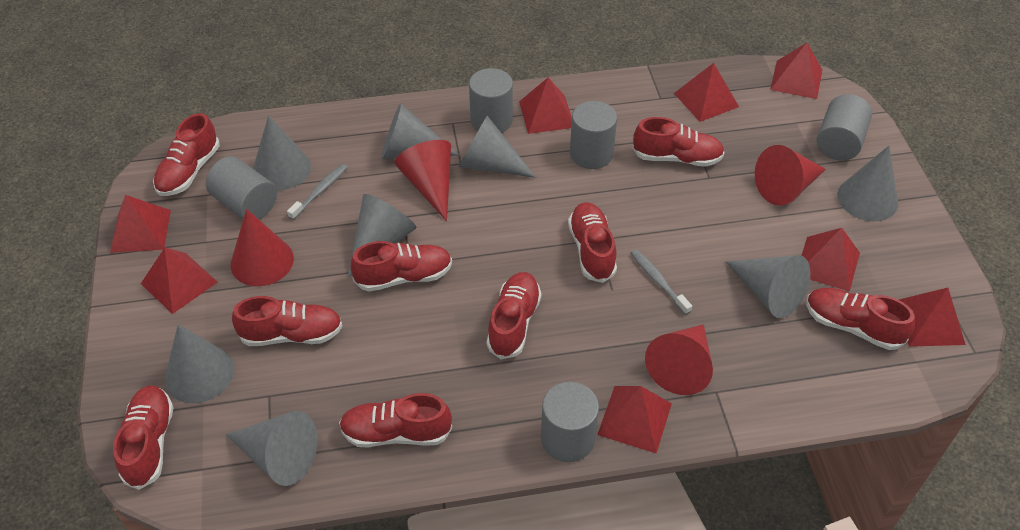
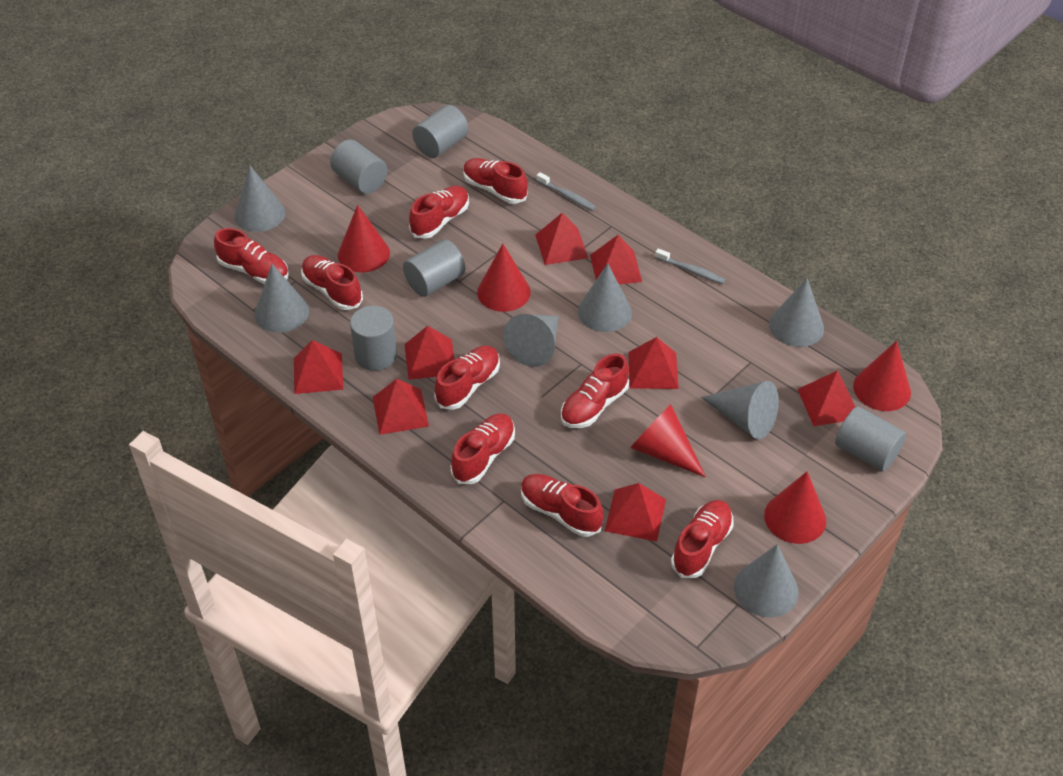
grey cone: 8 -> 7
red cone: 4 -> 5

